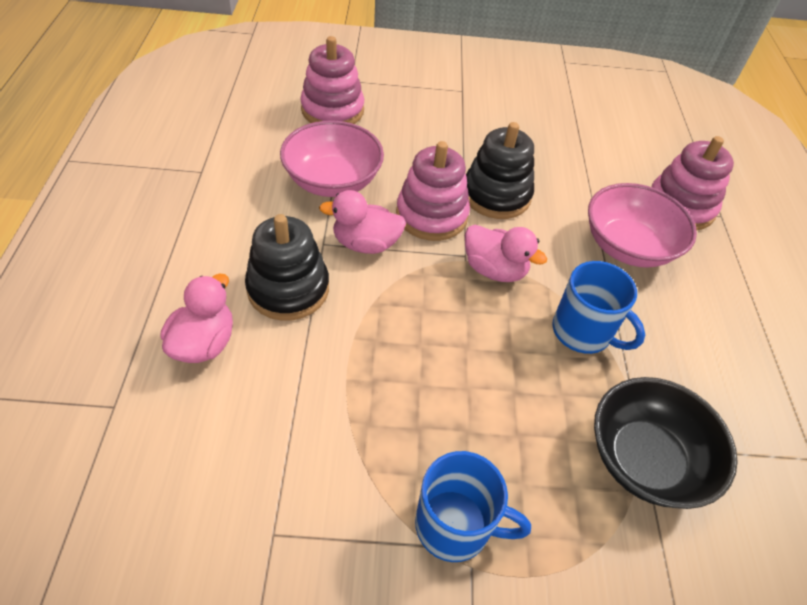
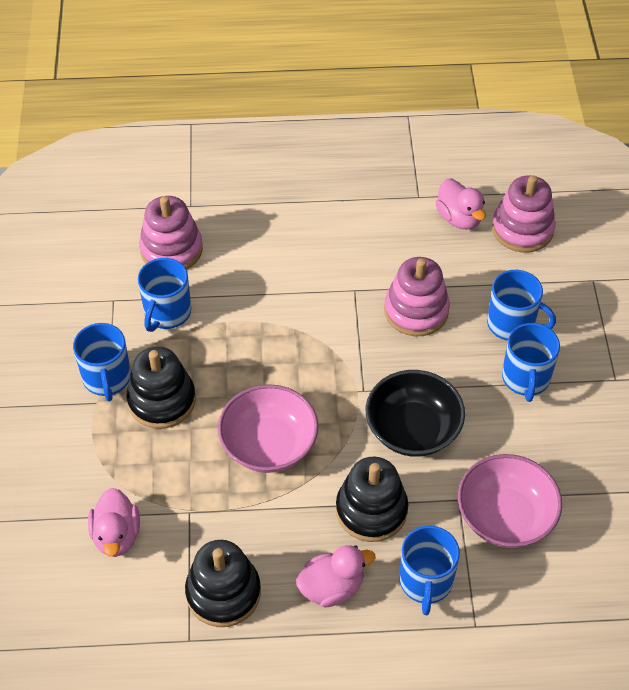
black stacking toy: 2 -> 3
blue mug: 2 -> 5

